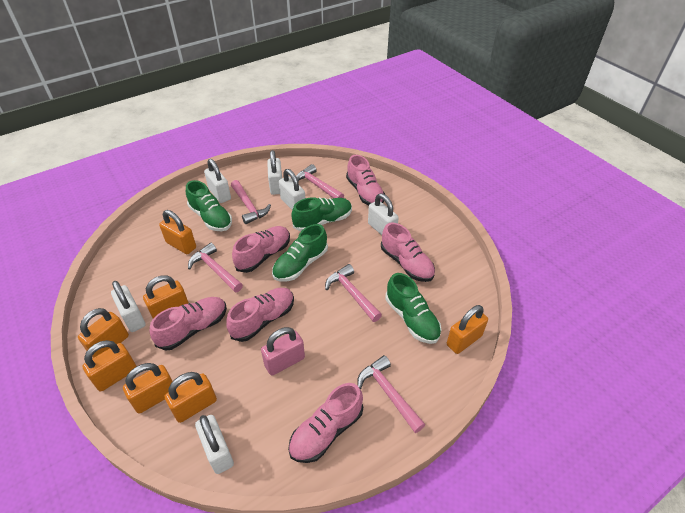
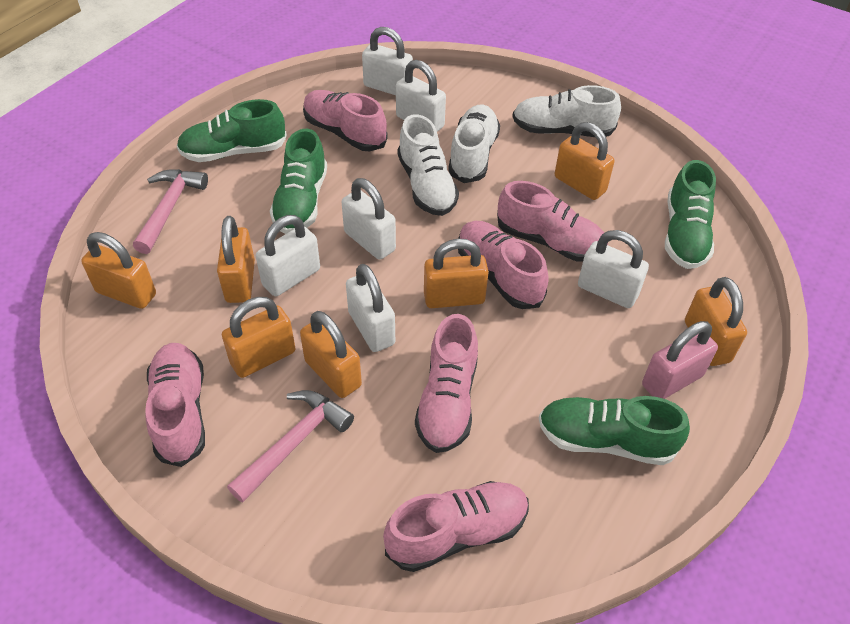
pink hammer: 5 -> 2
white shoe: 0 -> 3

